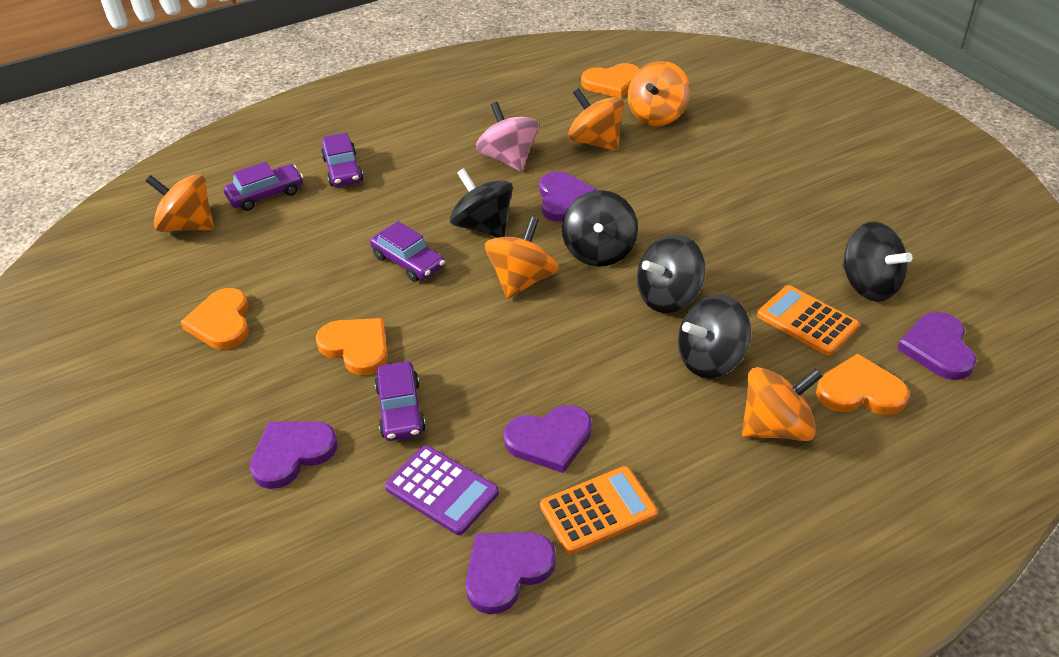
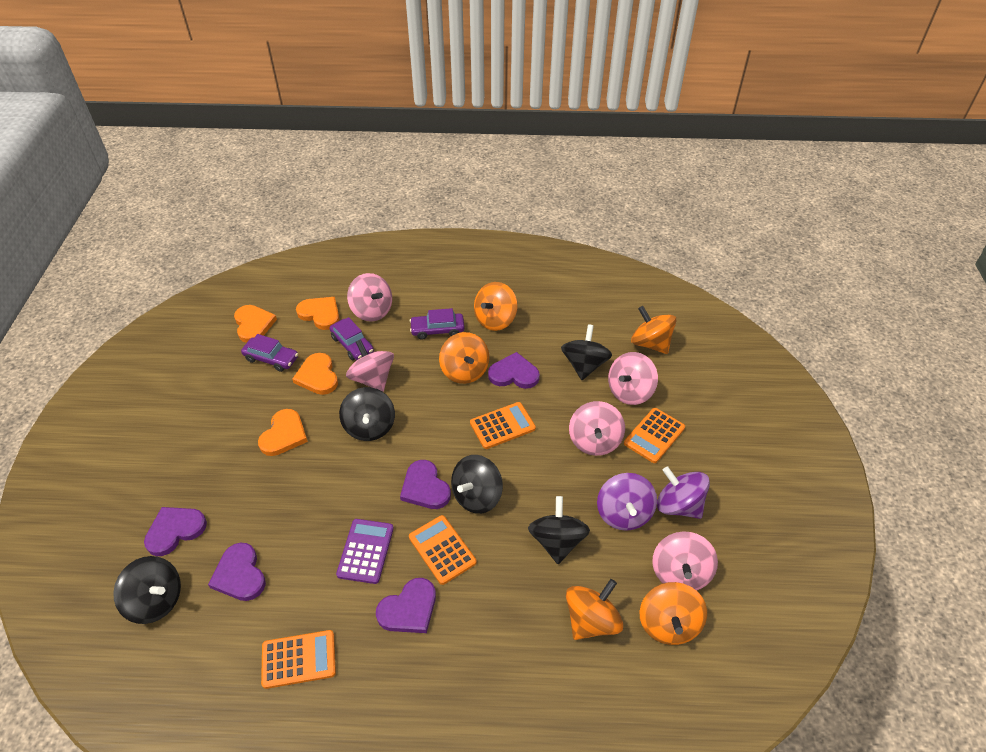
orange calculator: 2 -> 4
pink spinning top: 1 -> 5
purple car: 4 -> 3
purple spinning top: 0 -> 2

